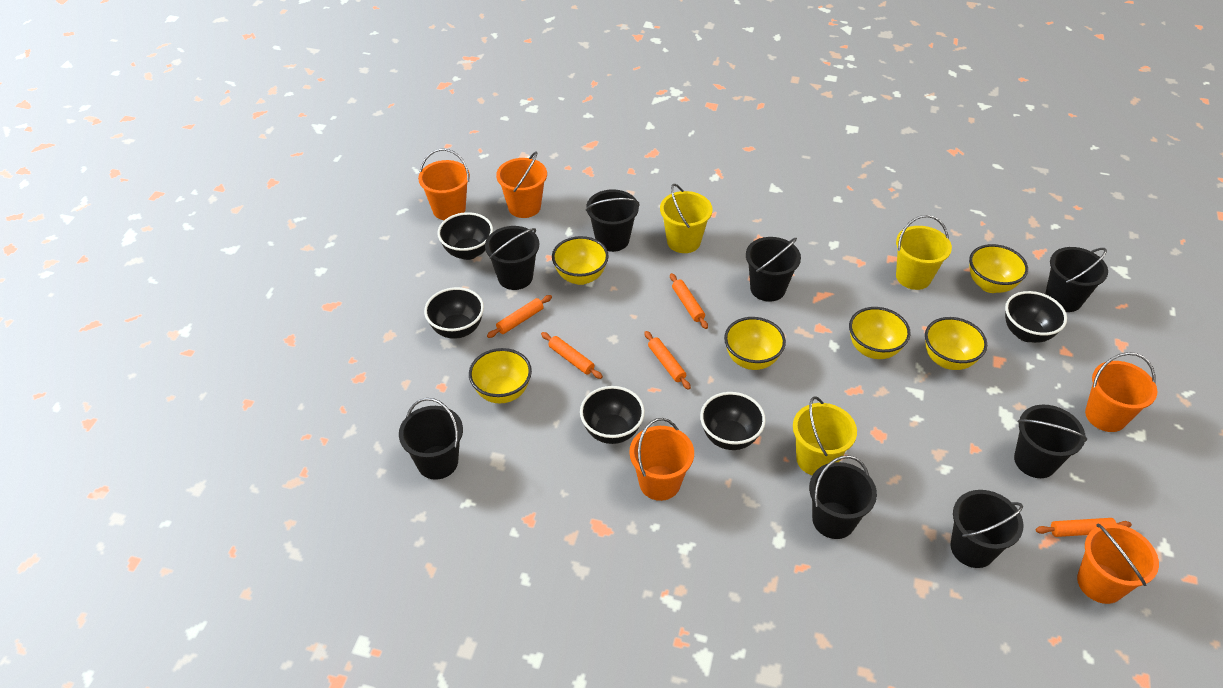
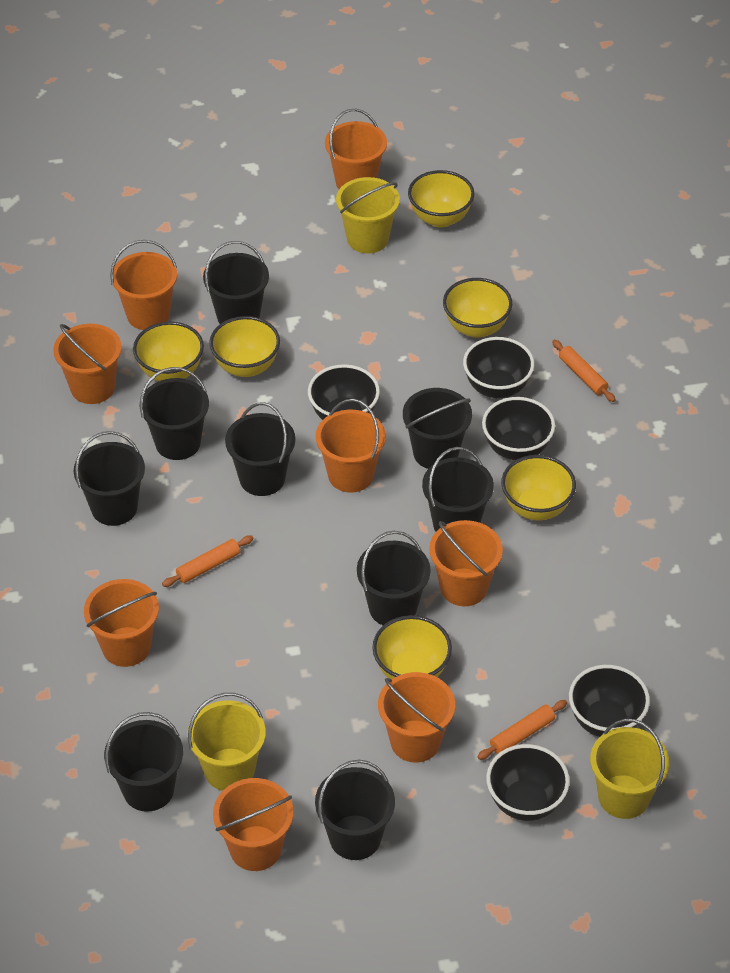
black bucket: 8 -> 9
orange bucket: 5 -> 8
orange rolling pin: 5 -> 3

